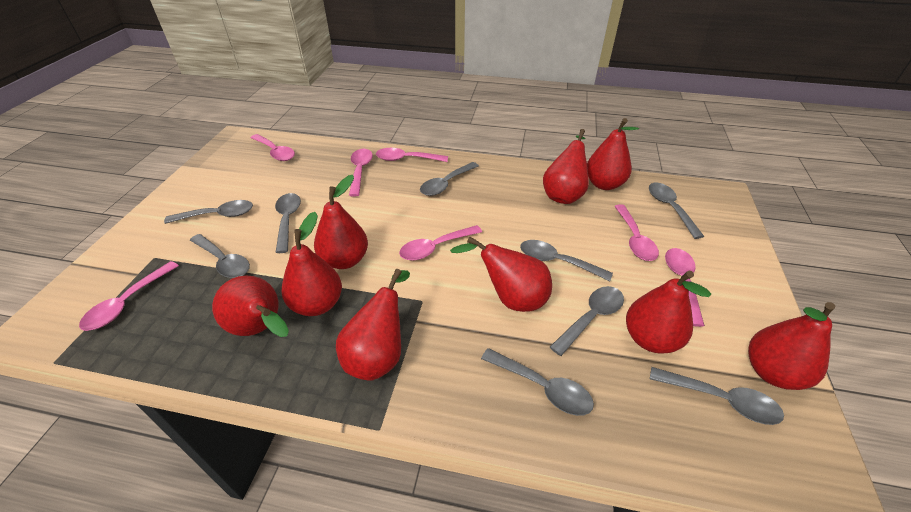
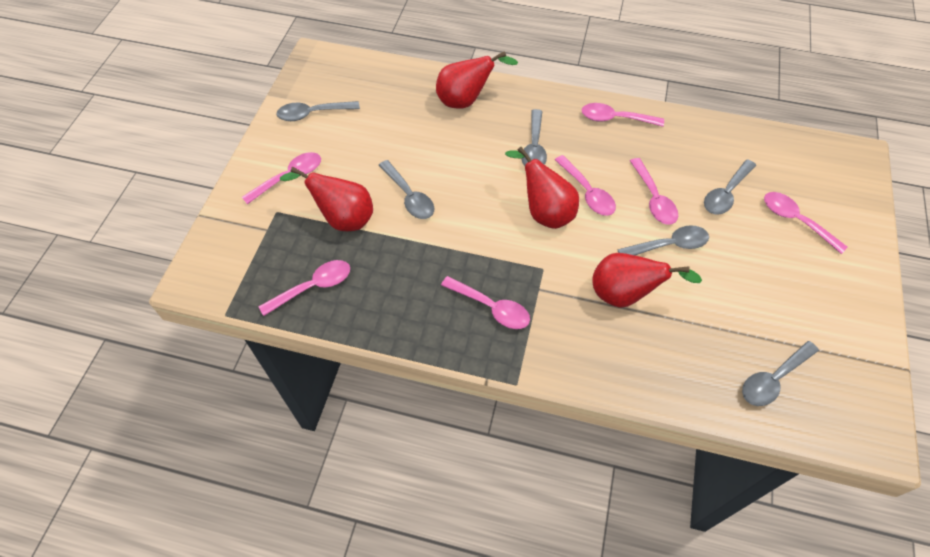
grey spoon: 9 -> 6
red pear: 9 -> 4

